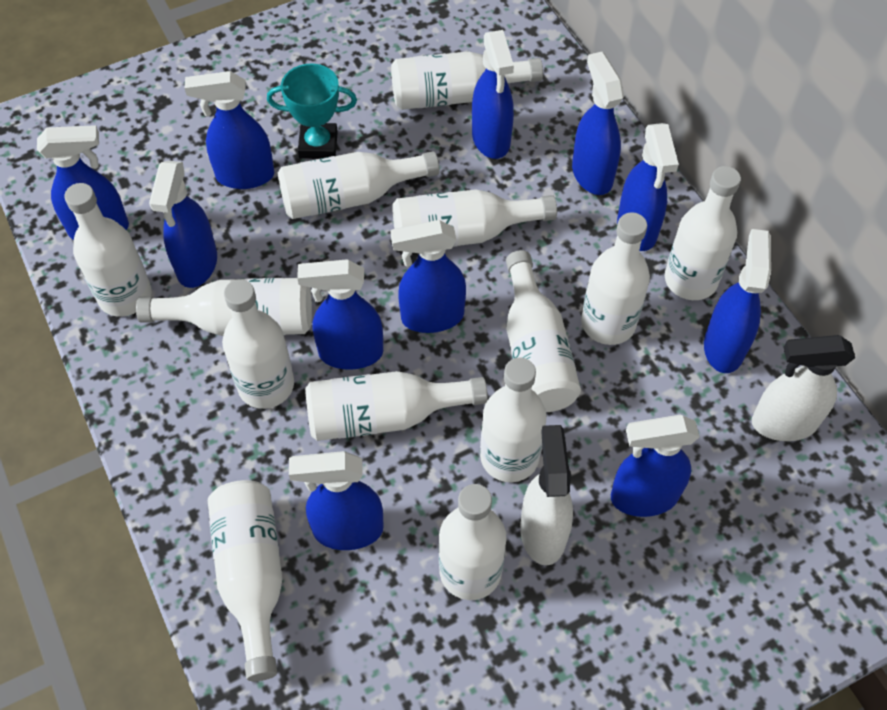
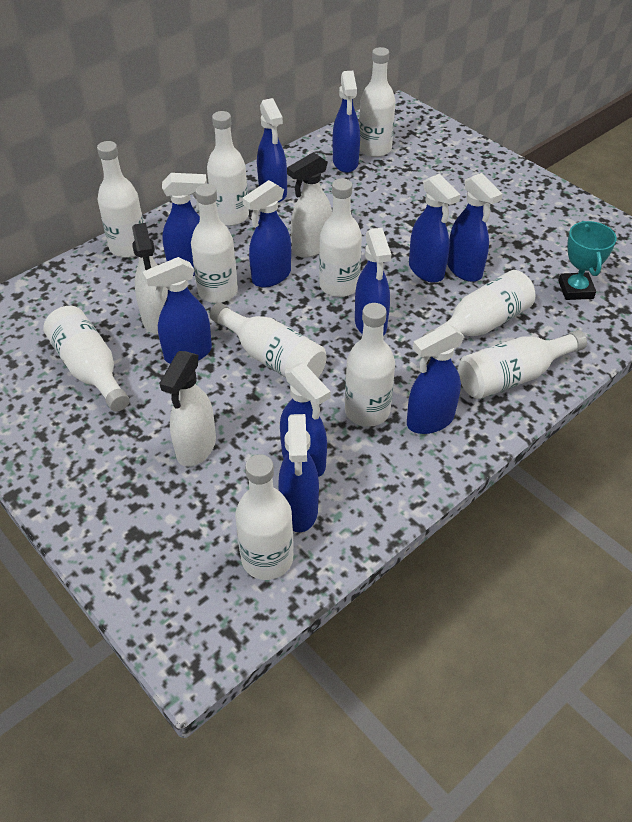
white bottle: 13 -> 11
white spray bottle: 2 -> 3

